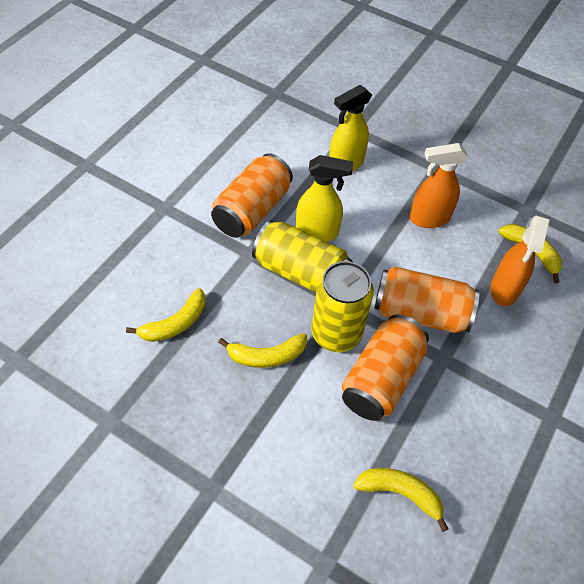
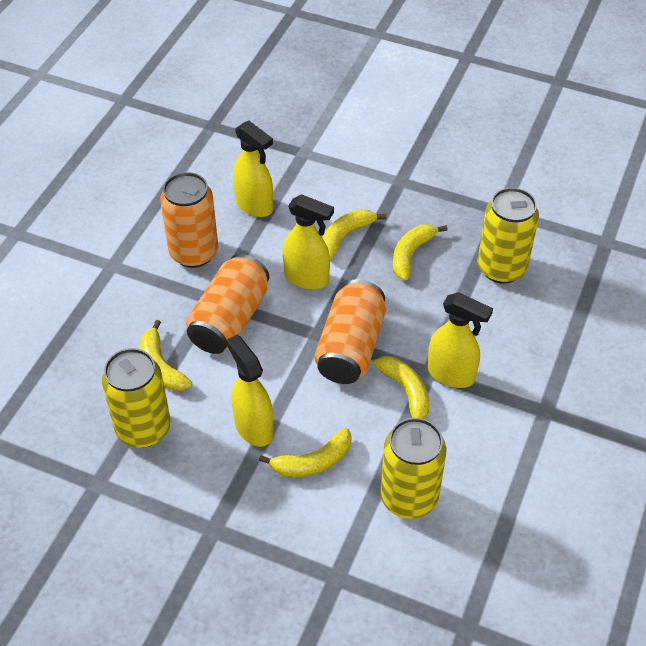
orange spray bottle: 2 -> 0
yellow banana: 4 -> 5
yellow can: 2 -> 3
yellow spray bottle: 2 -> 4

